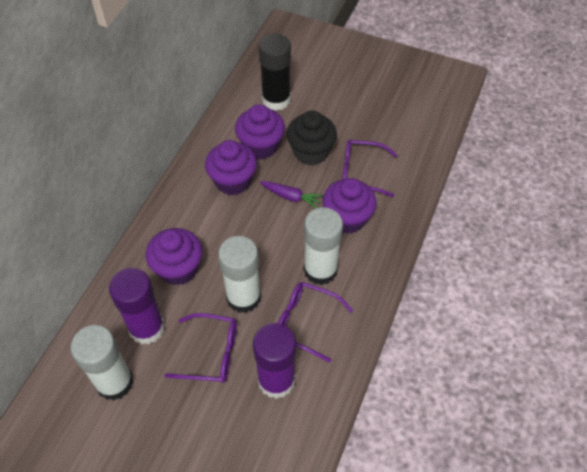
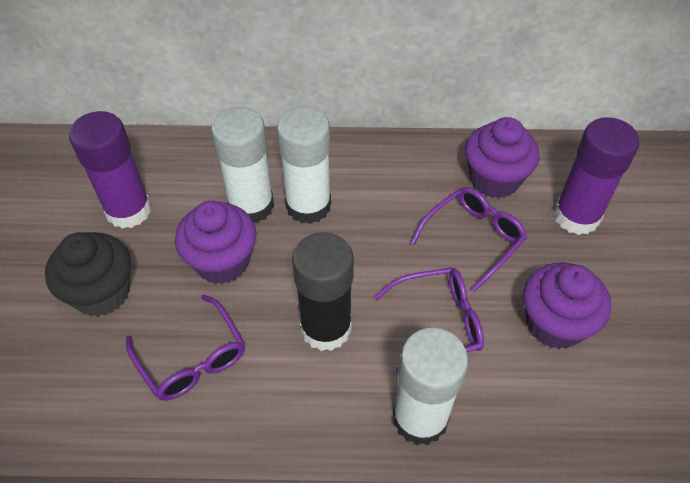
purple carrot: 1 -> 0
purple cupcake: 4 -> 3

